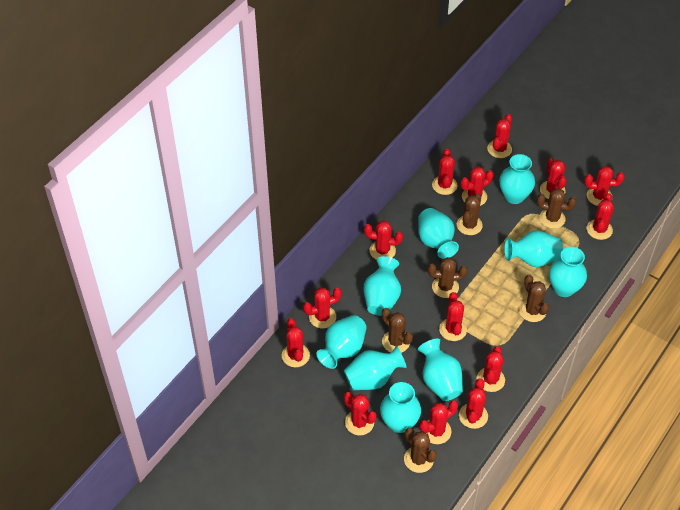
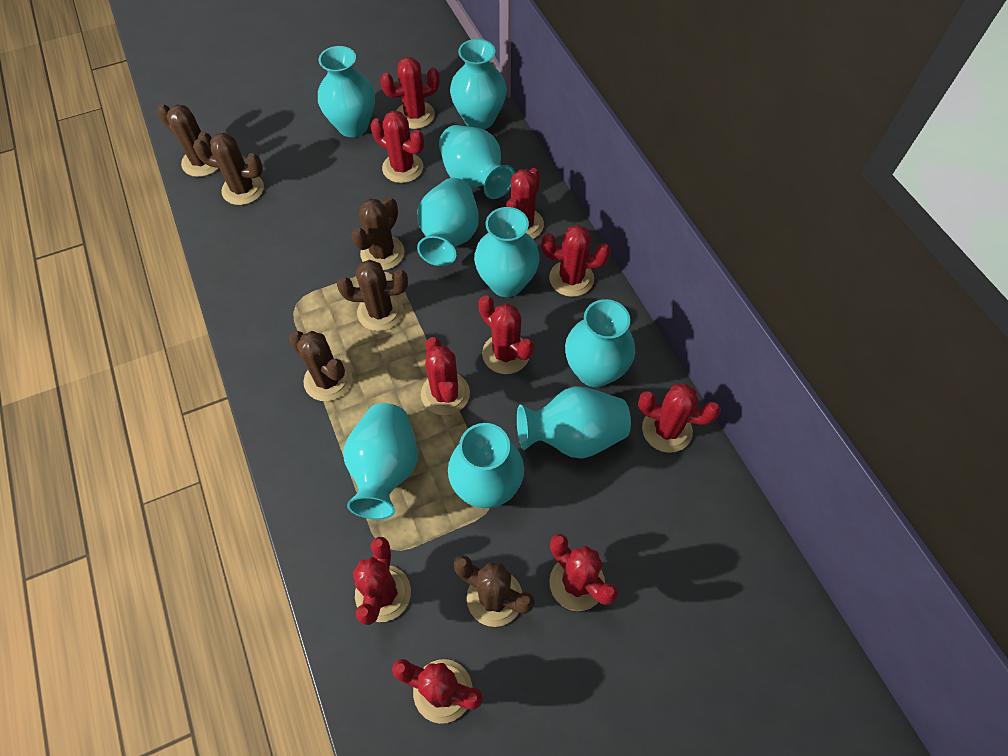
red cactus: 14 -> 10

